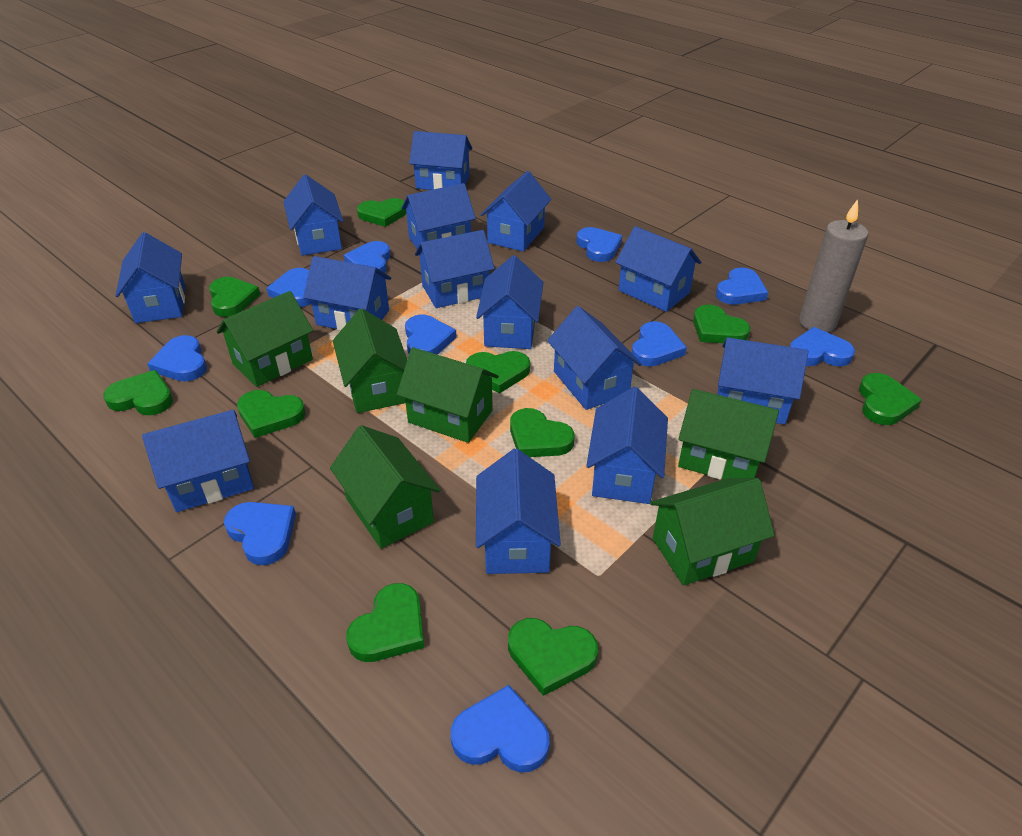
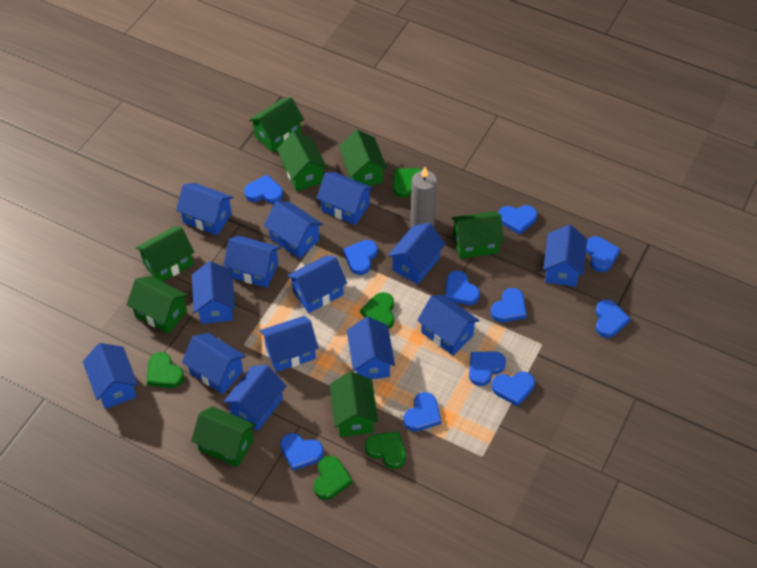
blue heart: 10 -> 11
green heart: 10 -> 5
green house: 6 -> 8

